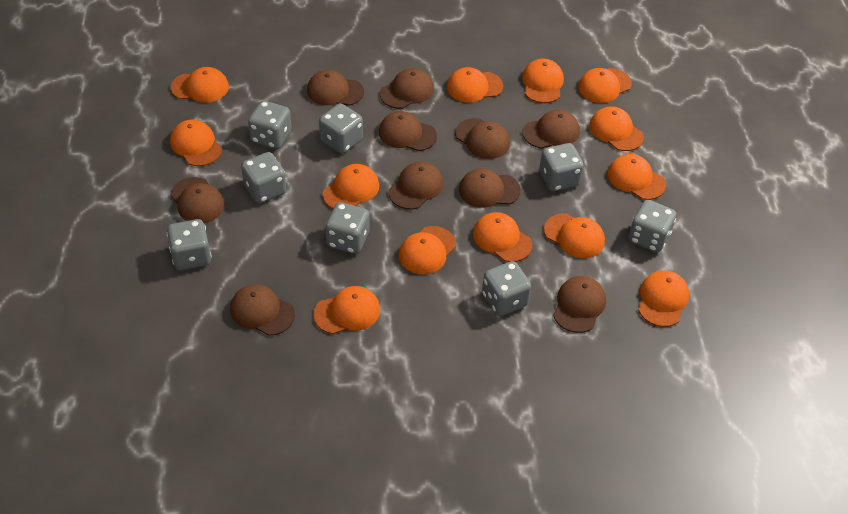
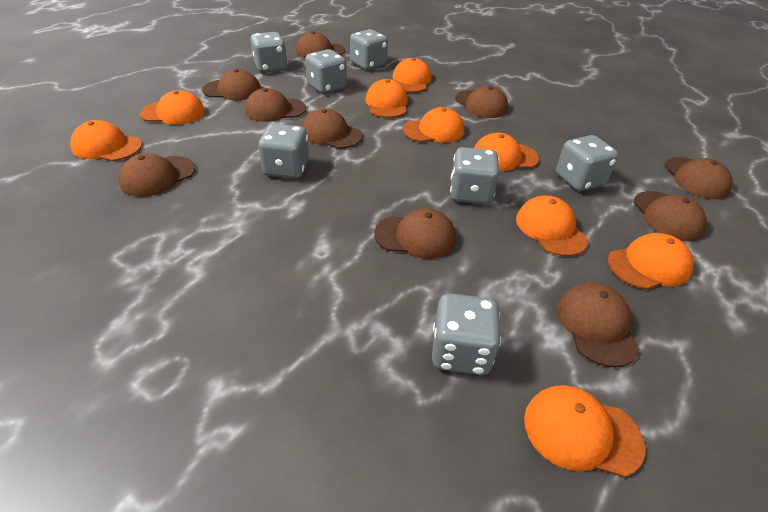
grey dice: 8 -> 7
orange cap: 13 -> 9

